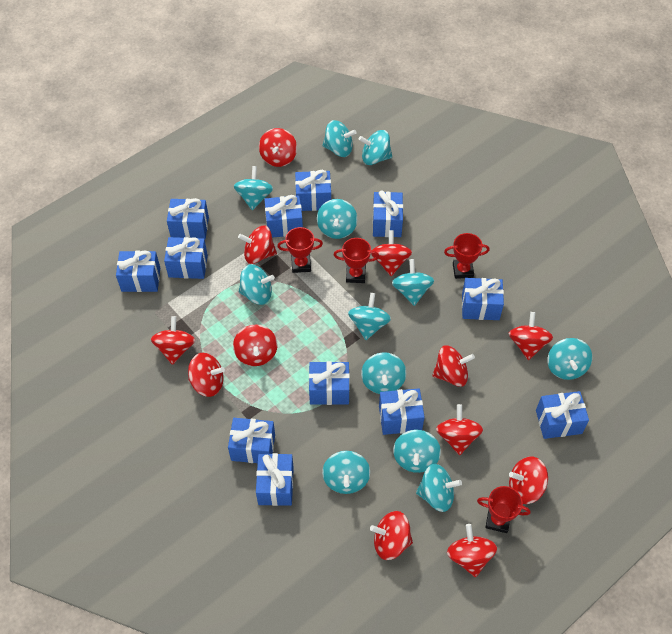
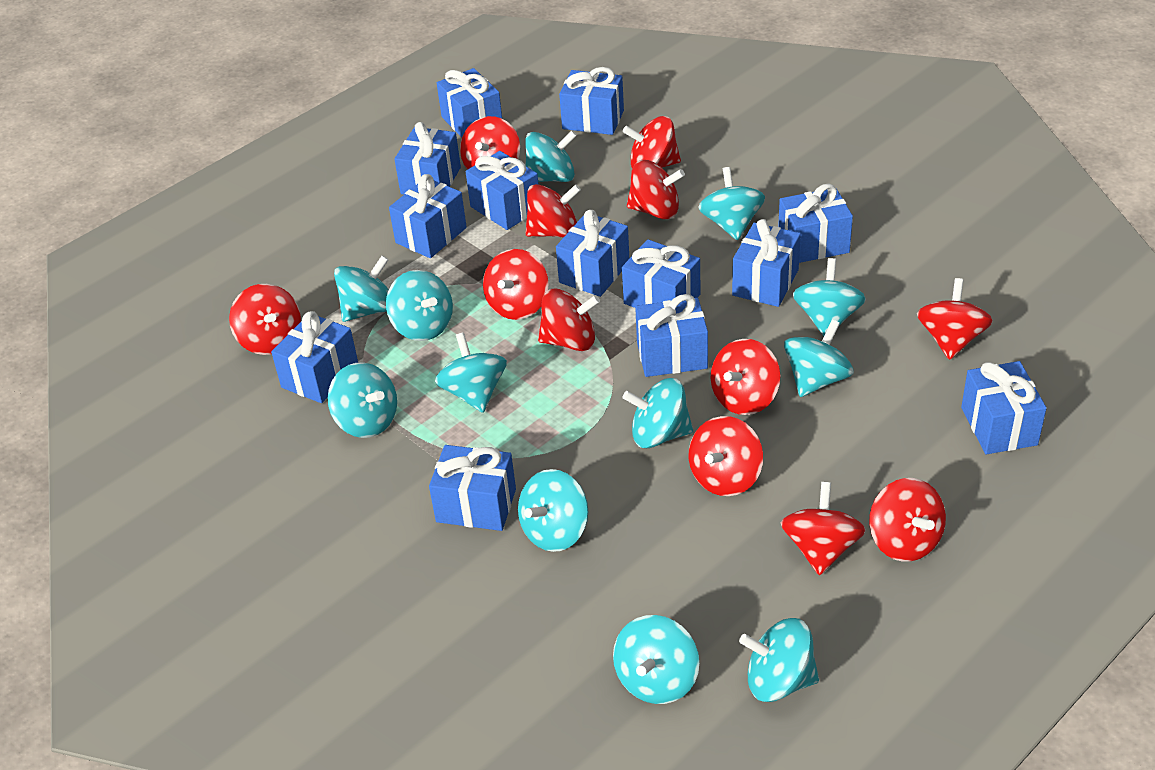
blue gift: 12 -> 13
red trophy: 4 -> 0

